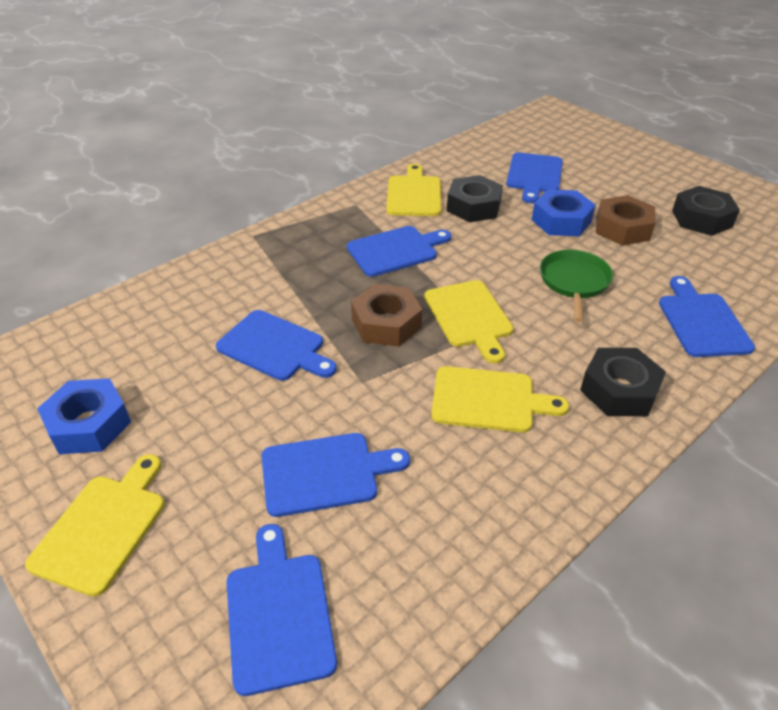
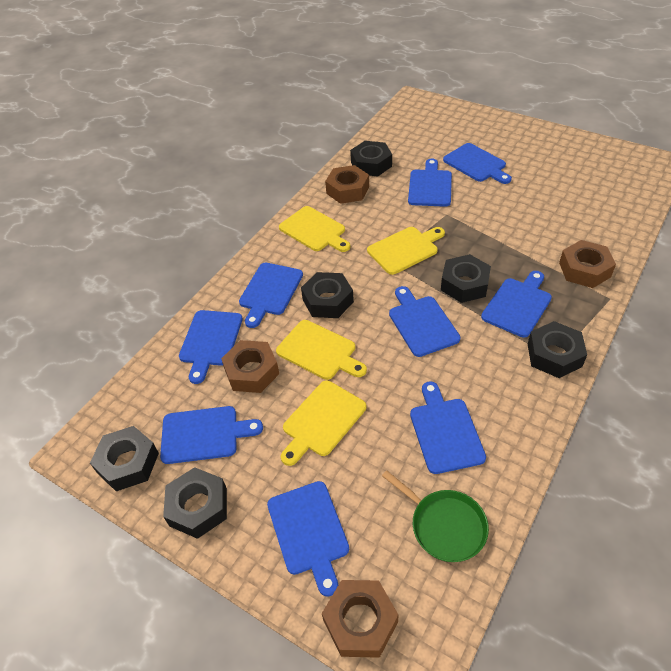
black nut: 3 -> 6
blue cutting board: 6 -> 9
blue nut: 2 -> 0
brown nut: 2 -> 4

